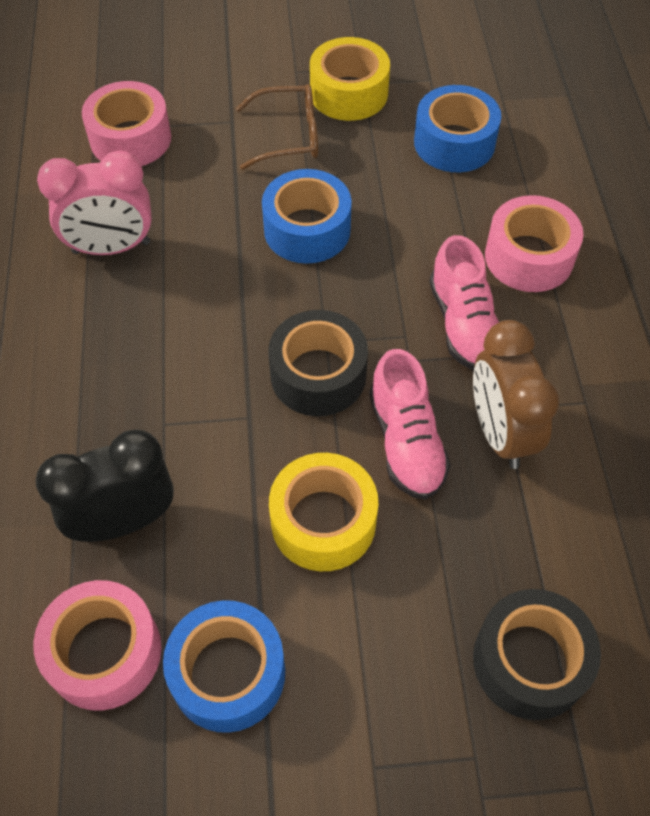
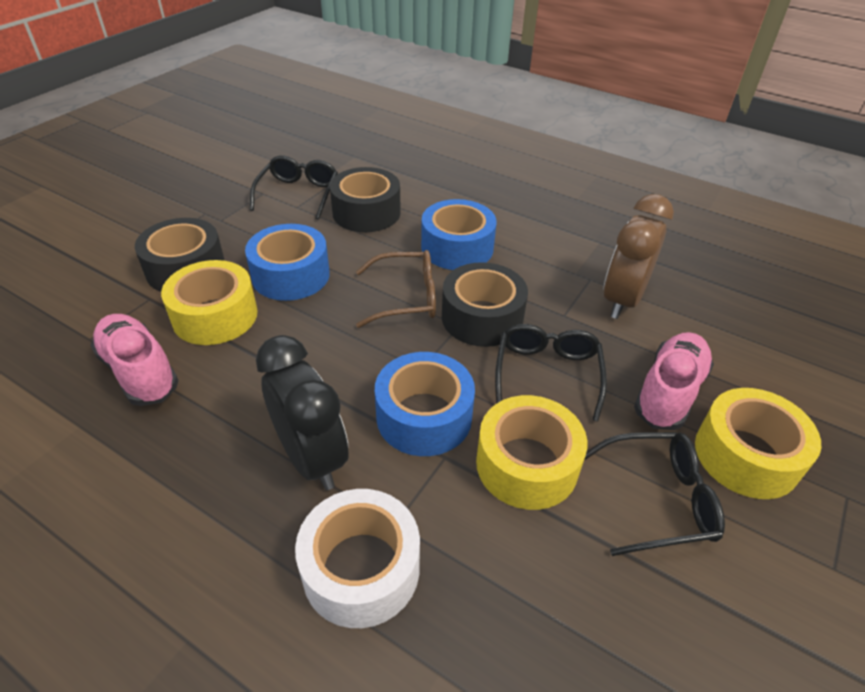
black glasses: 0 -> 3
black tape: 2 -> 3
pink clock: 1 -> 0
pink tape: 3 -> 0
white tape: 0 -> 1
yellow tape: 2 -> 3

